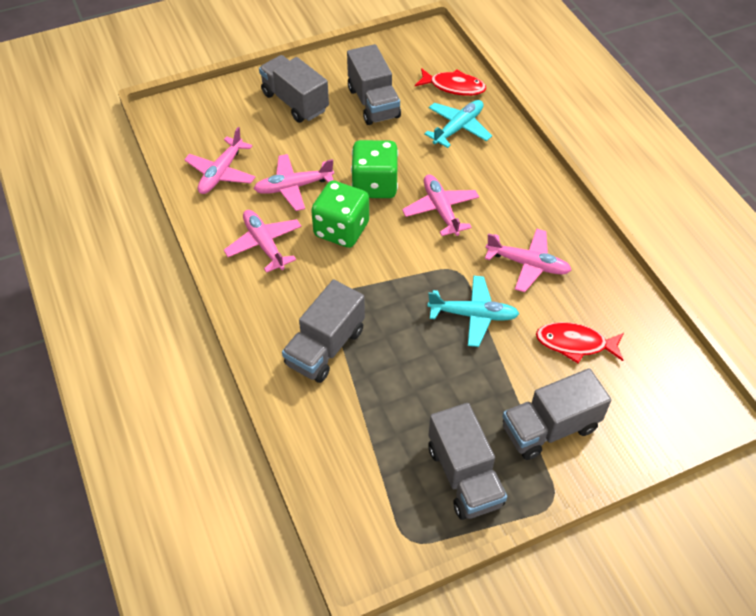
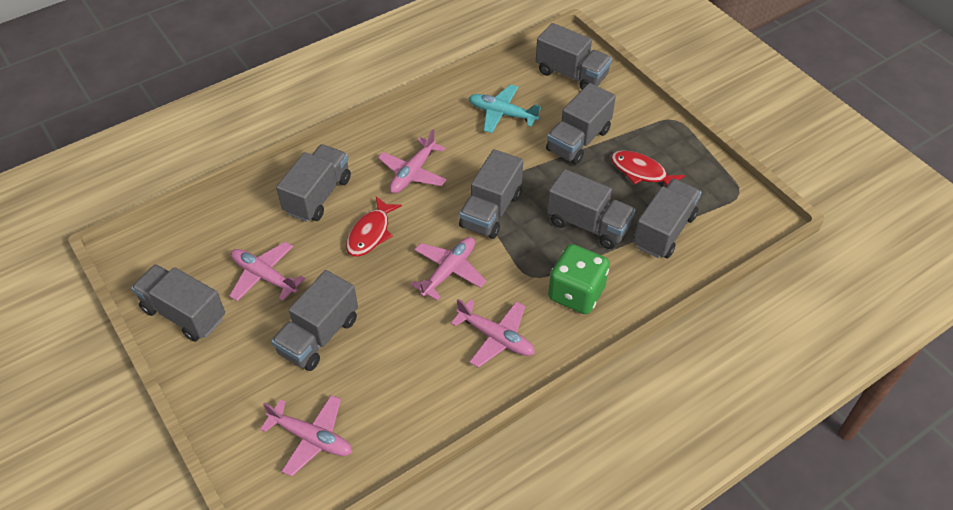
green dice: 2 -> 1
grey truck: 5 -> 8
turquoise plane: 2 -> 1

